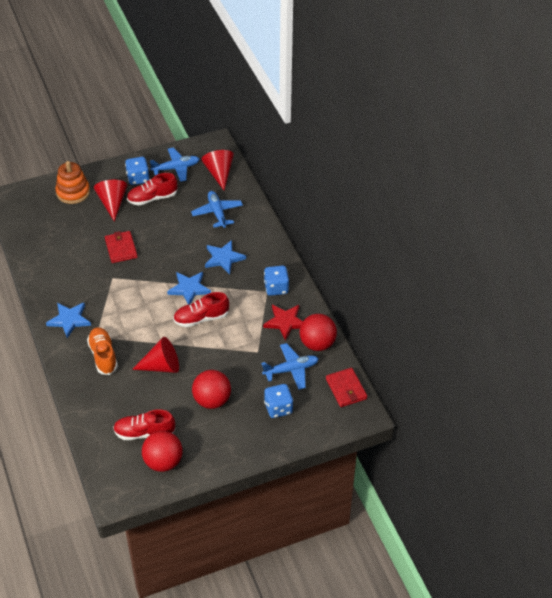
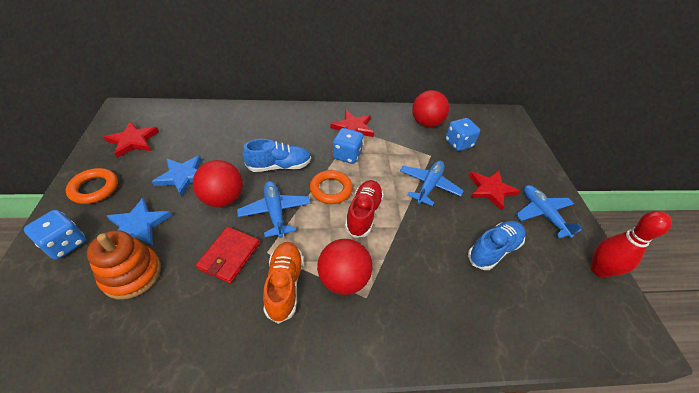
blue shoe: 0 -> 2
blue star: 3 -> 2
orange ring: 0 -> 2
red bowling pin: 0 -> 1
red cone: 3 -> 0
red shoe: 3 -> 1
red star: 1 -> 3
red wallet: 2 -> 1

